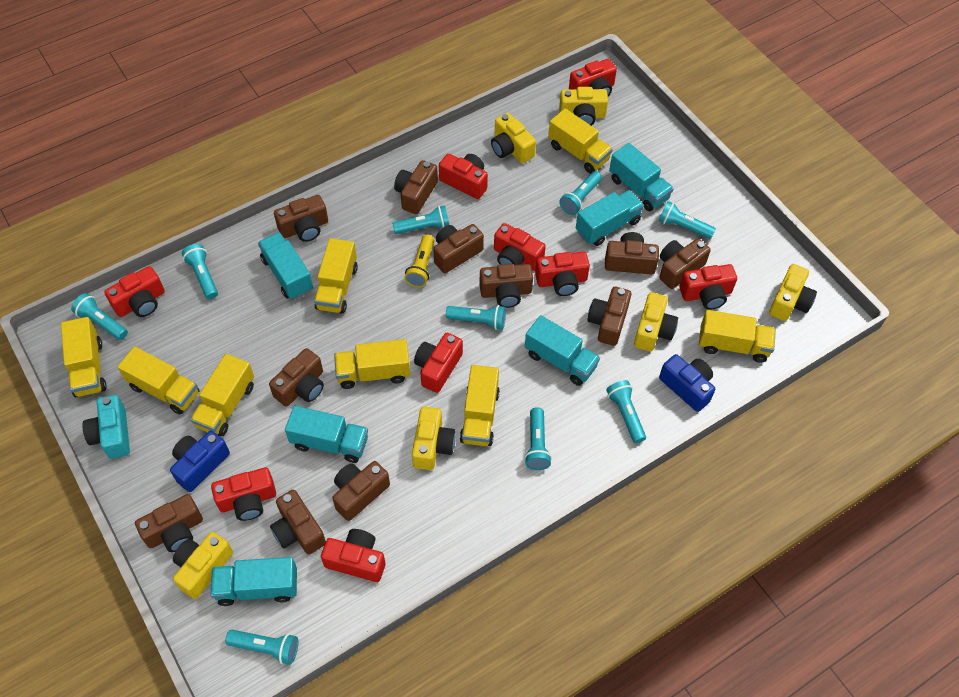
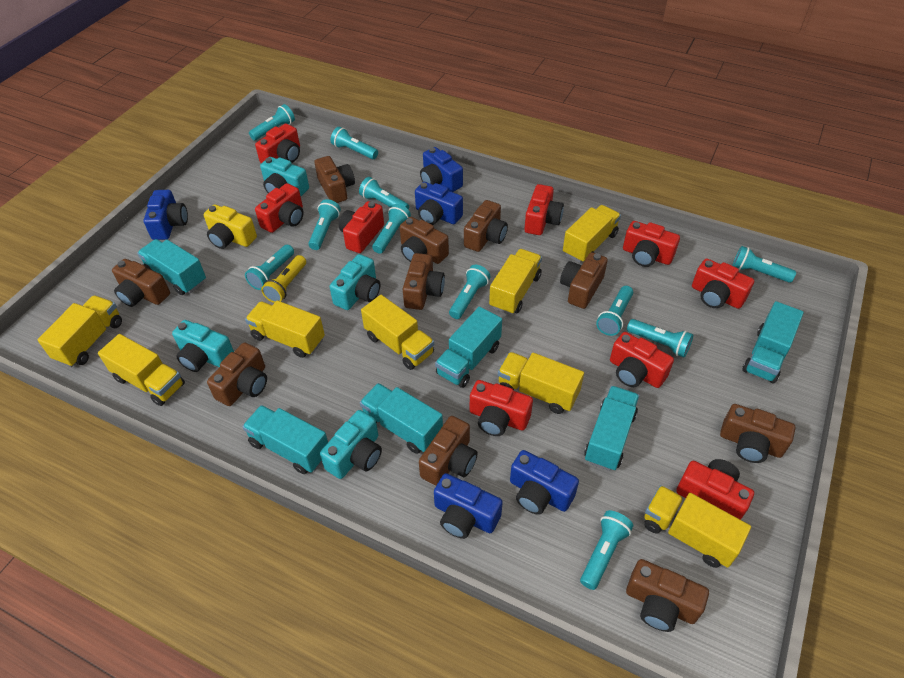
blue camera: 2 -> 5
brown camera: 11 -> 10
turquoise camera: 1 -> 4
turquoise flashlight: 9 -> 11
yellow camera: 6 -> 1

